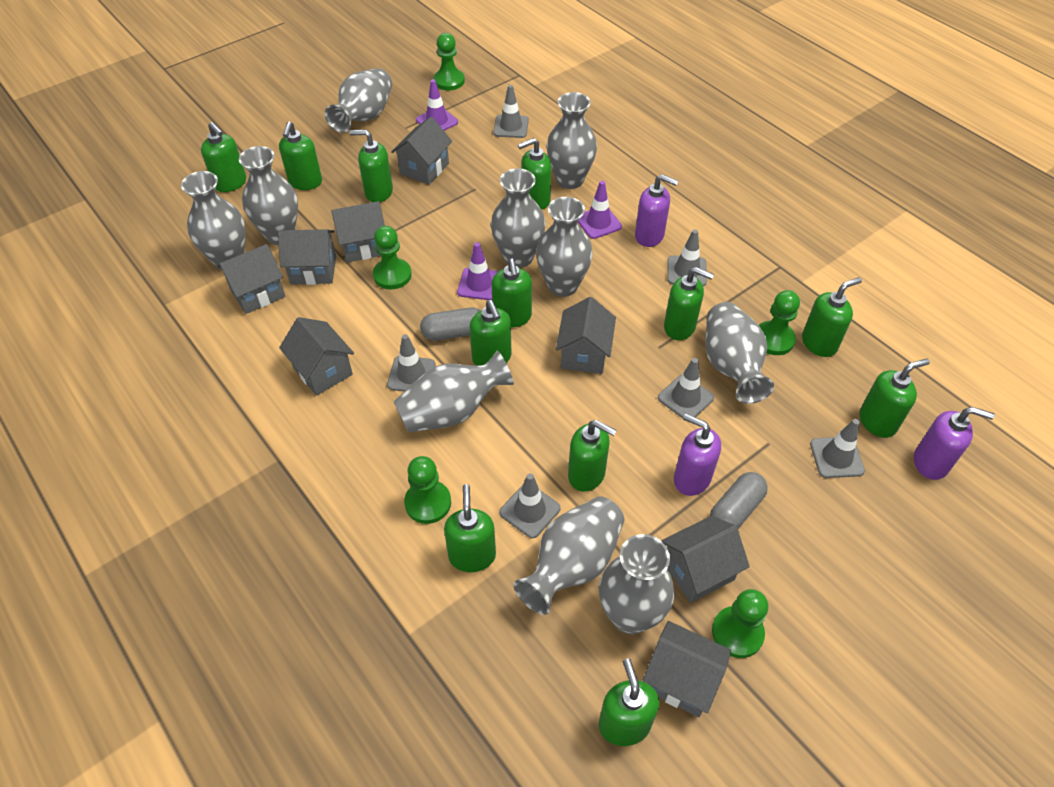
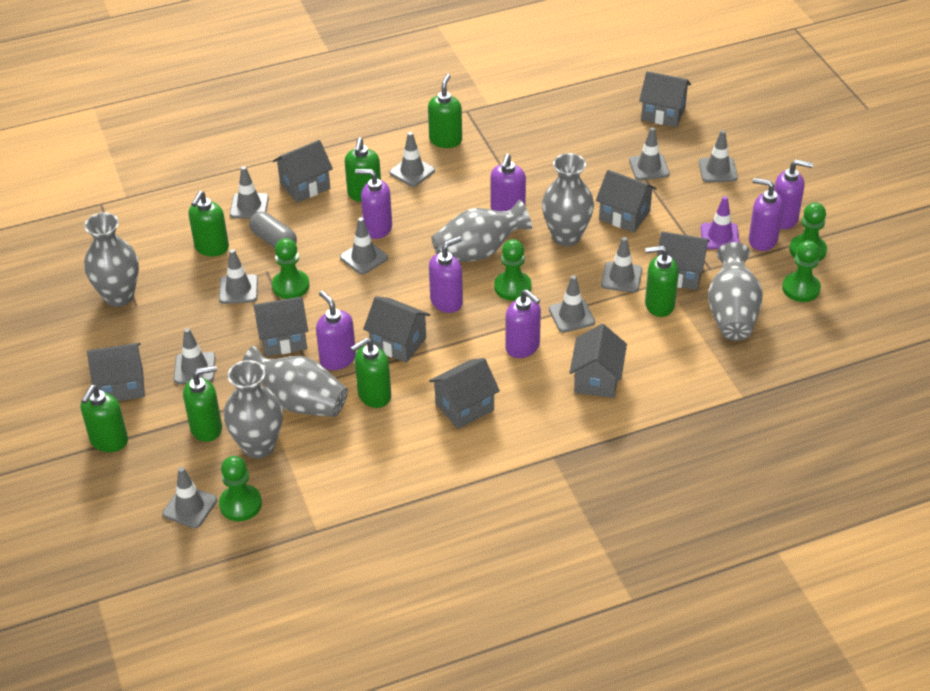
green soap dispenser: 12 -> 7
grey capsule: 2 -> 1
grey house: 8 -> 9
grey traffic cone: 6 -> 10
grey vase: 10 -> 6
purple soap dispenser: 3 -> 7
purple traffic cone: 3 -> 1

